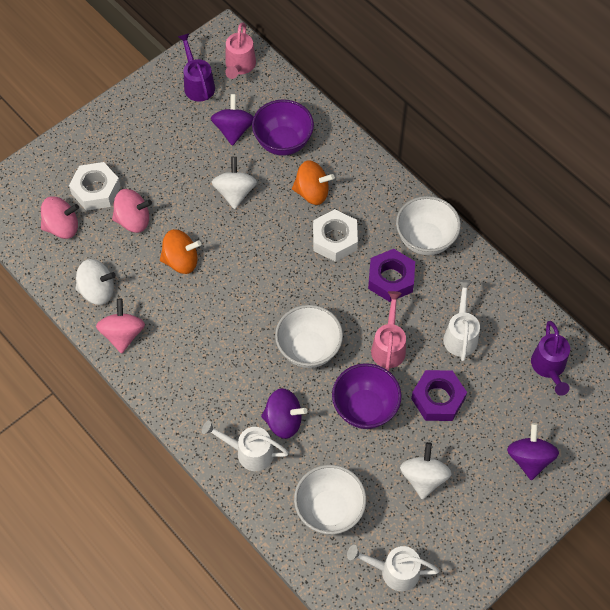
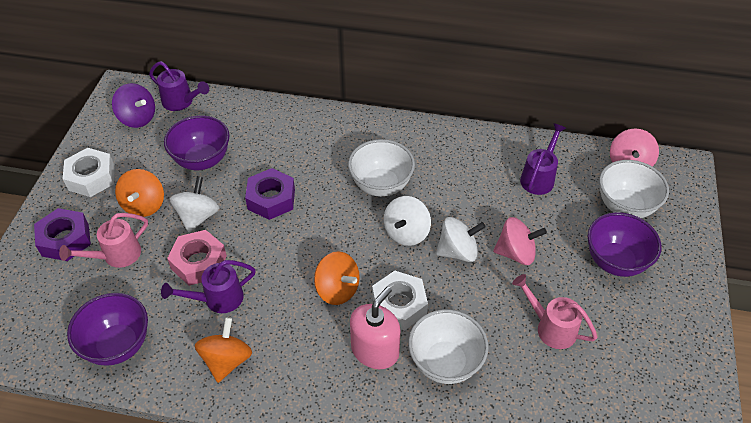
orange spinning top: 2 -> 3
pink nut: 0 -> 1
pink soap dispenser: 0 -> 1
pink spinning top: 3 -> 2
purple bowl: 2 -> 3
purple spinning top: 3 -> 1
purple watering can: 2 -> 3
white watering can: 3 -> 0

